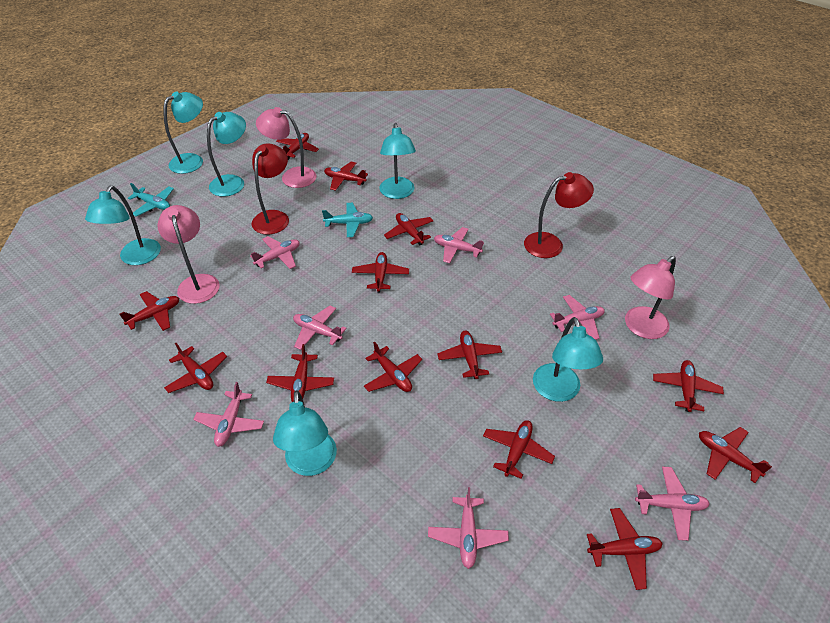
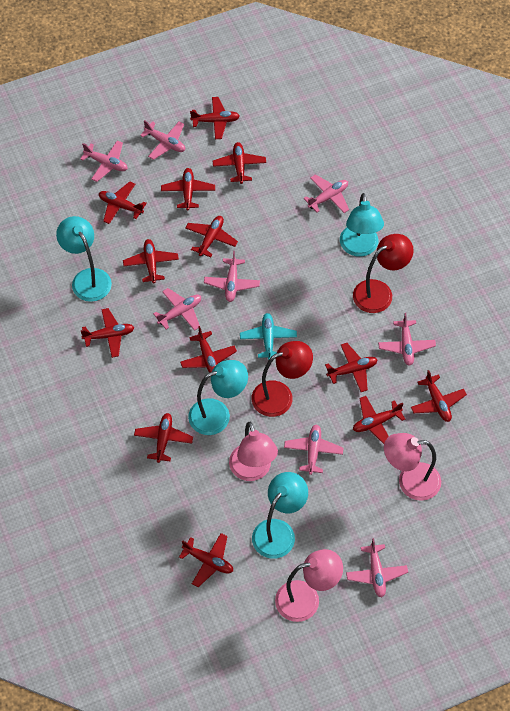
pink plane: 7 -> 8
turquoise lamp: 6 -> 4
turquoise plane: 2 -> 1

